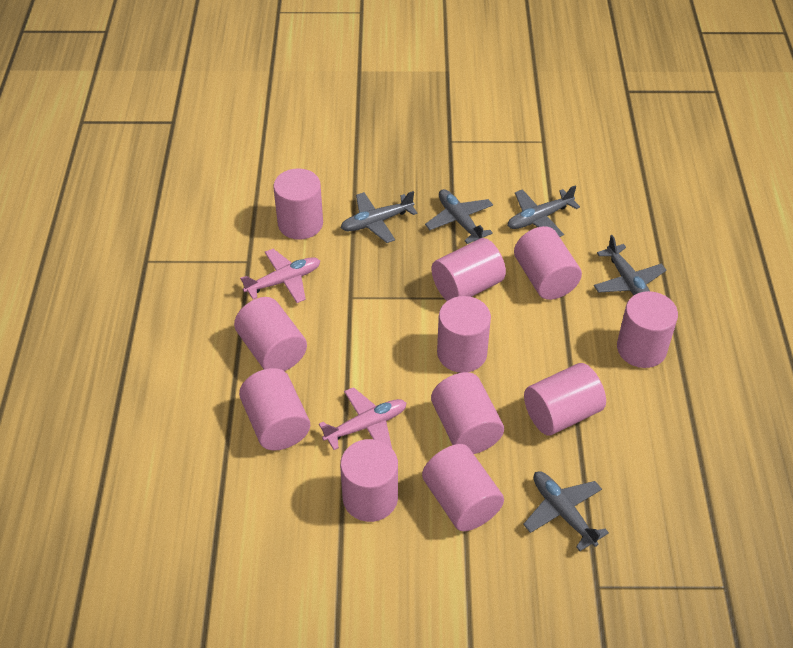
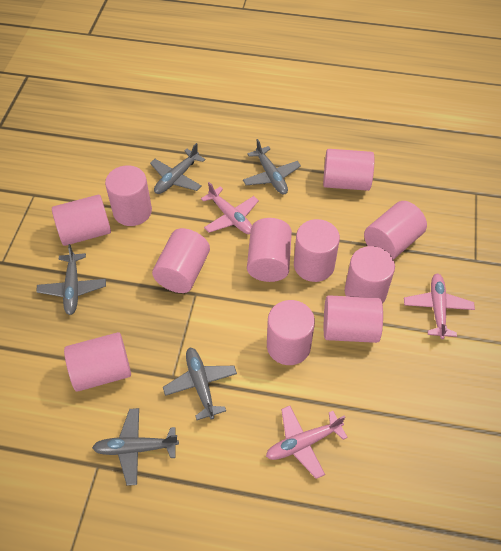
pink plane: 2 -> 3

